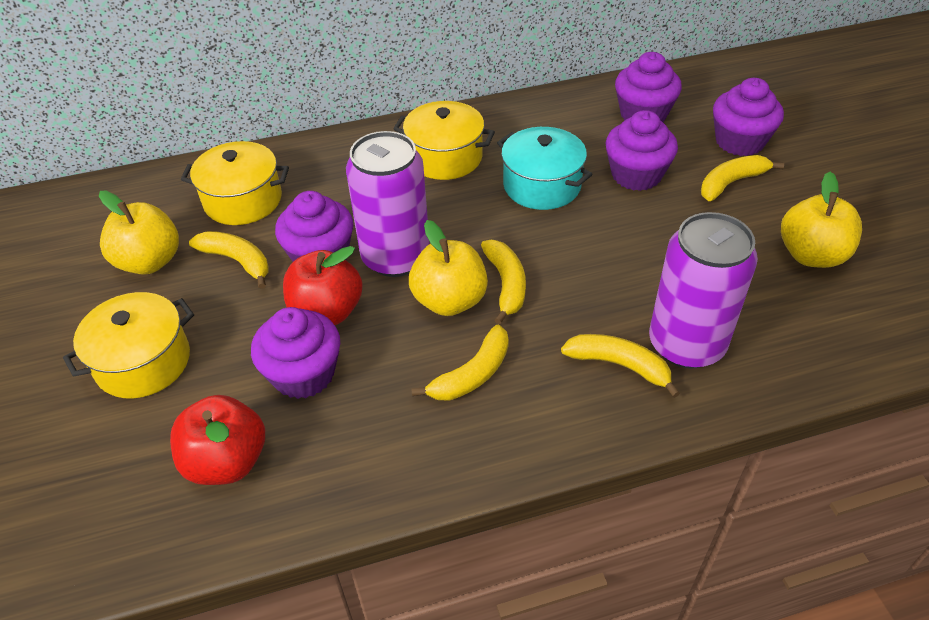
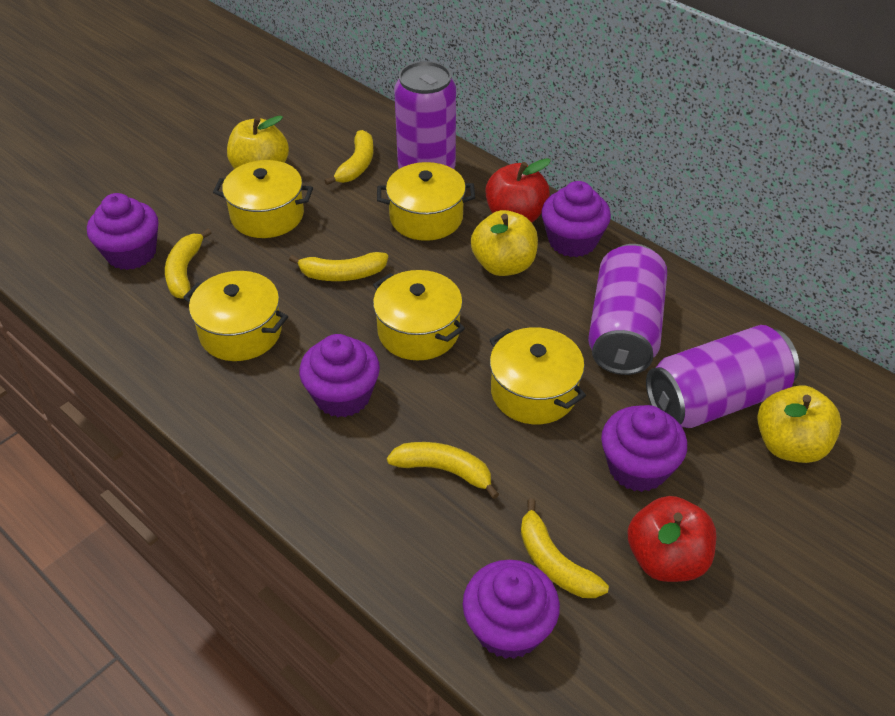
purple can: 2 -> 3
turquoise pot: 1 -> 0
yellow pot: 3 -> 5

